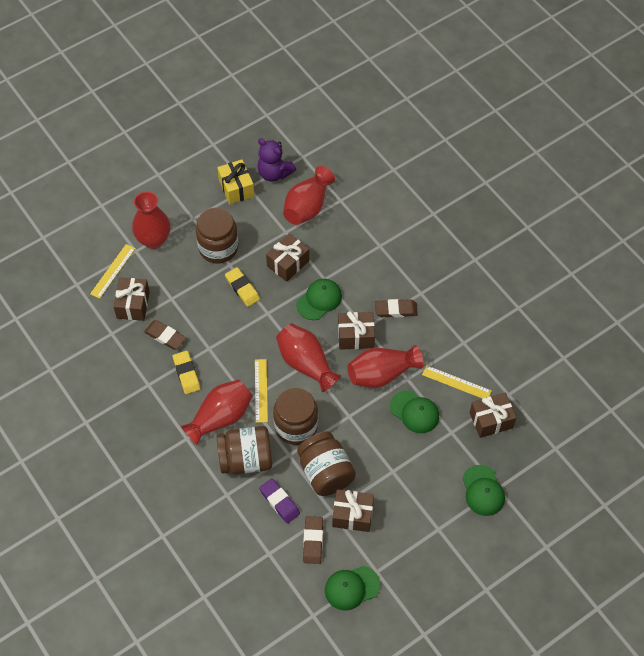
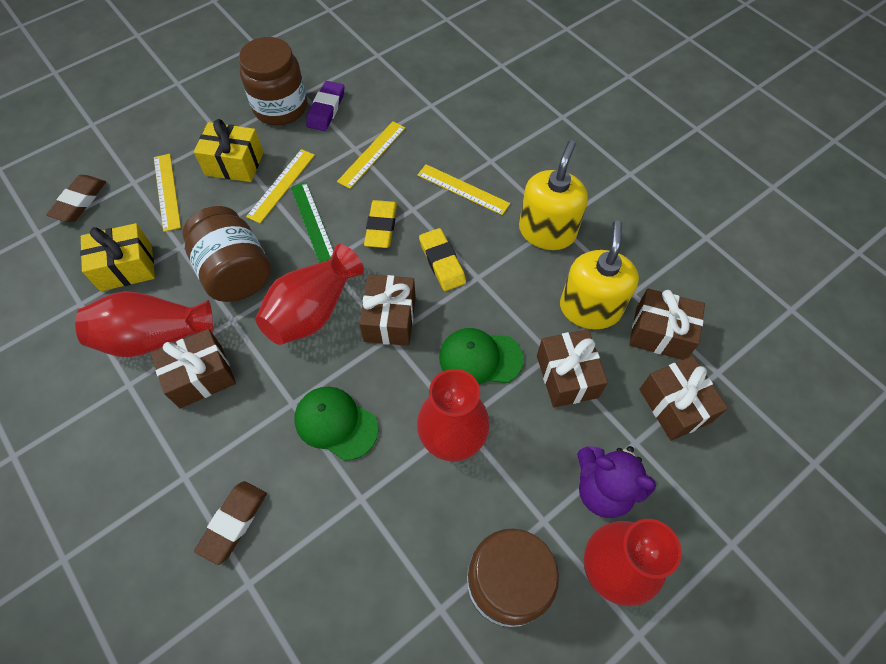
brown eraser: 3 -> 2
brown jar: 4 -> 3
green cap: 4 -> 2
green ruler: 0 -> 1
red vase: 5 -> 4
yellow gift: 1 -> 2
yellow ruler: 3 -> 4
yellow soap dispenser: 0 -> 2

